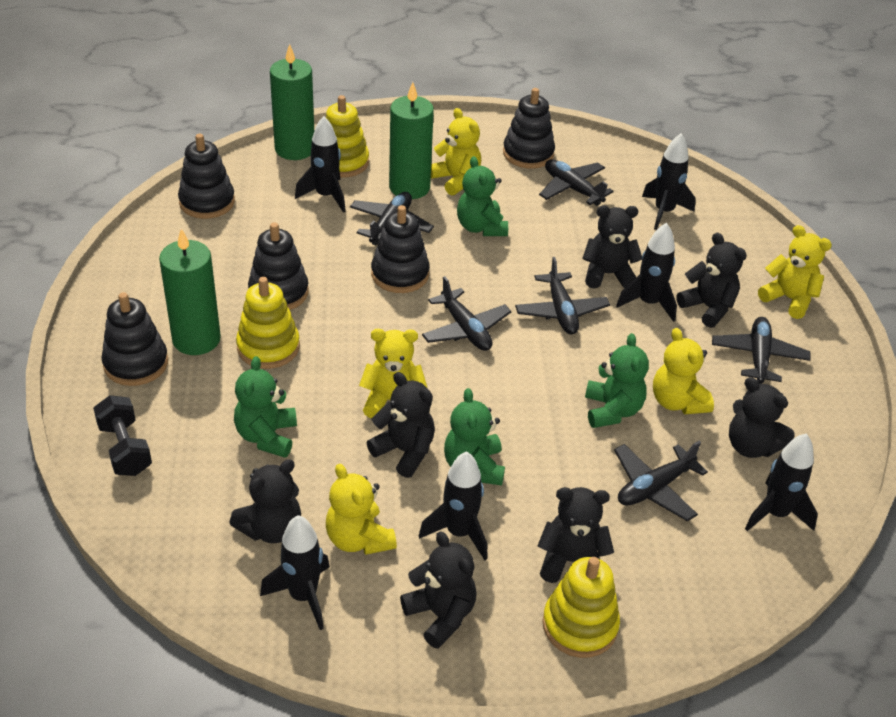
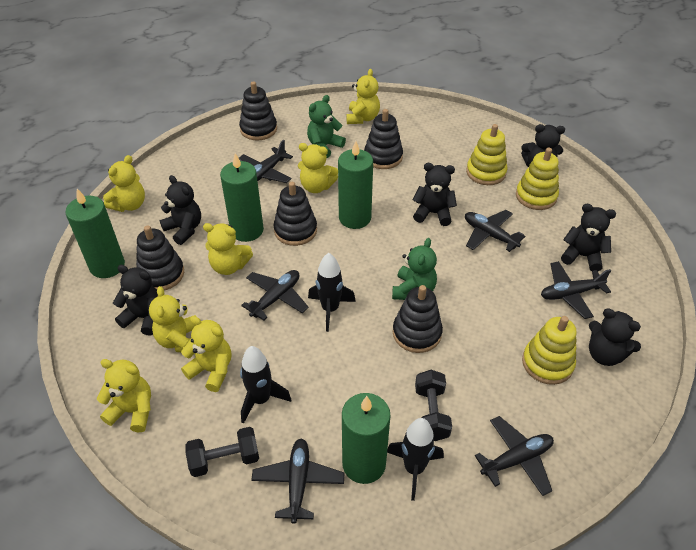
black dumbbell: 1 -> 2
black rocket: 6 -> 3
black teddy bear: 7 -> 6
green candle: 3 -> 4
green teddy bear: 4 -> 2
yellow teddy bear: 5 -> 7

